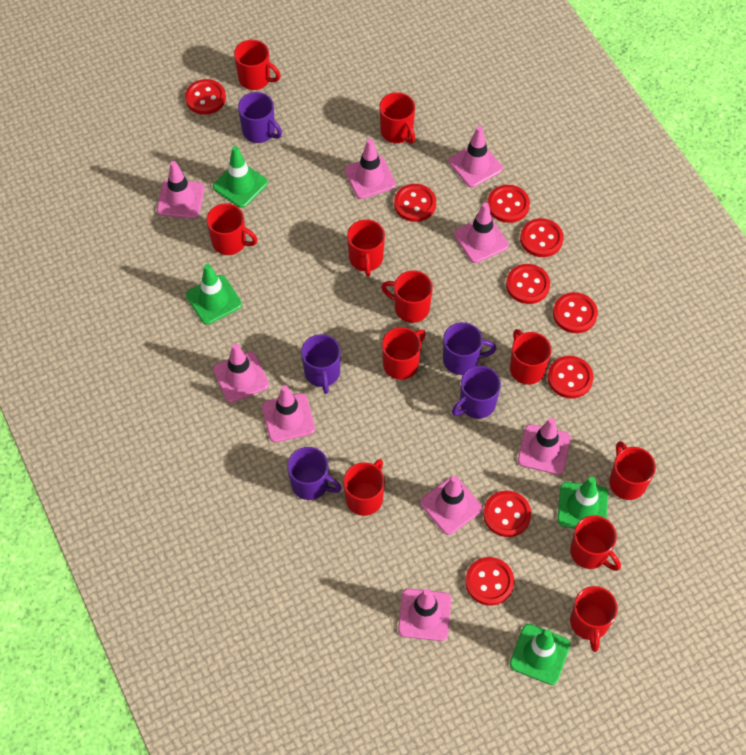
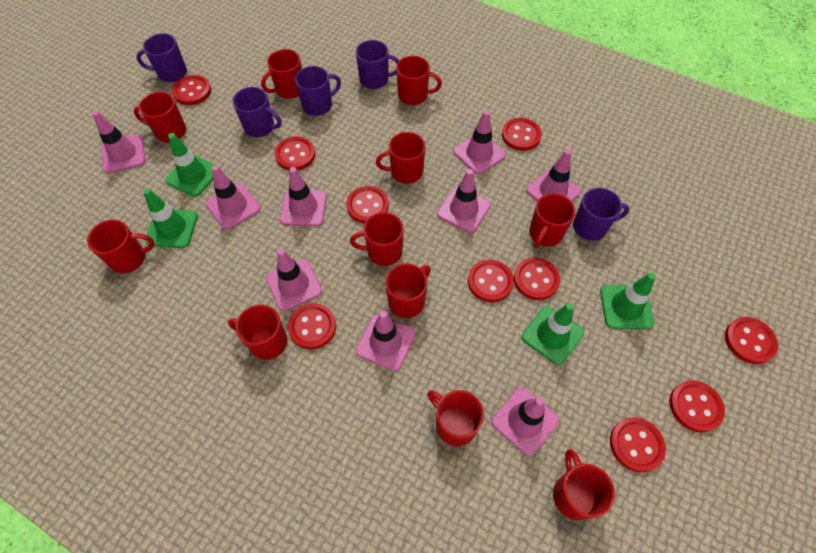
red button: 9 -> 10

